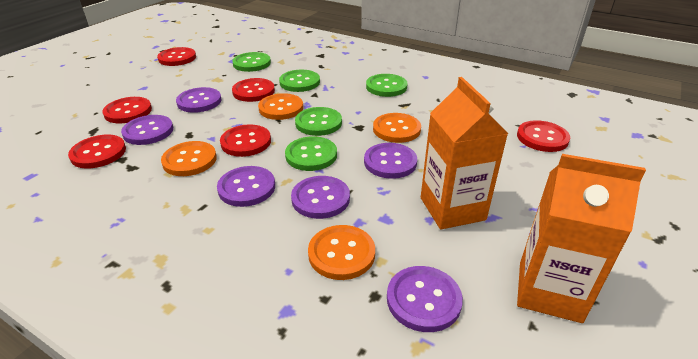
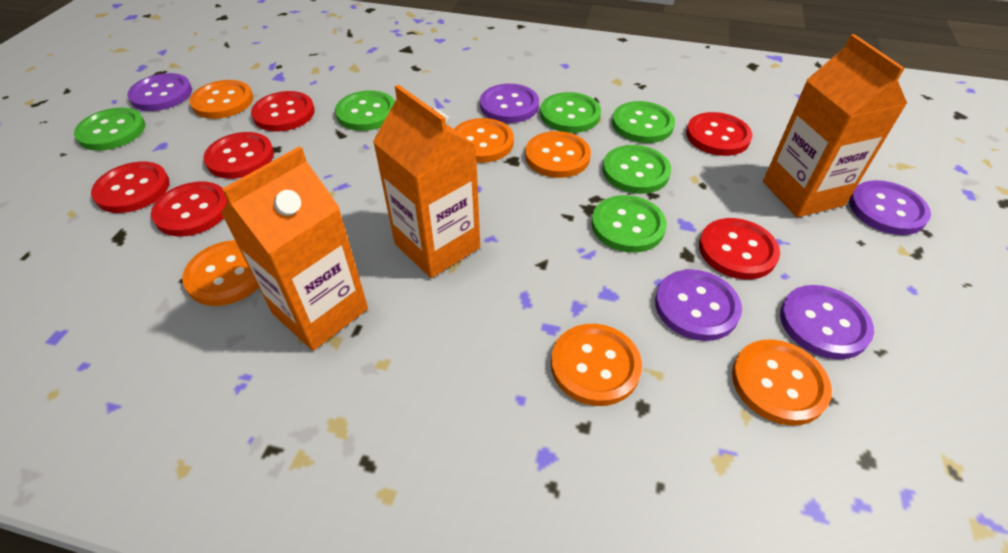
green button: 5 -> 6
orange button: 4 -> 6
orange carton: 2 -> 3
purple button: 6 -> 5

